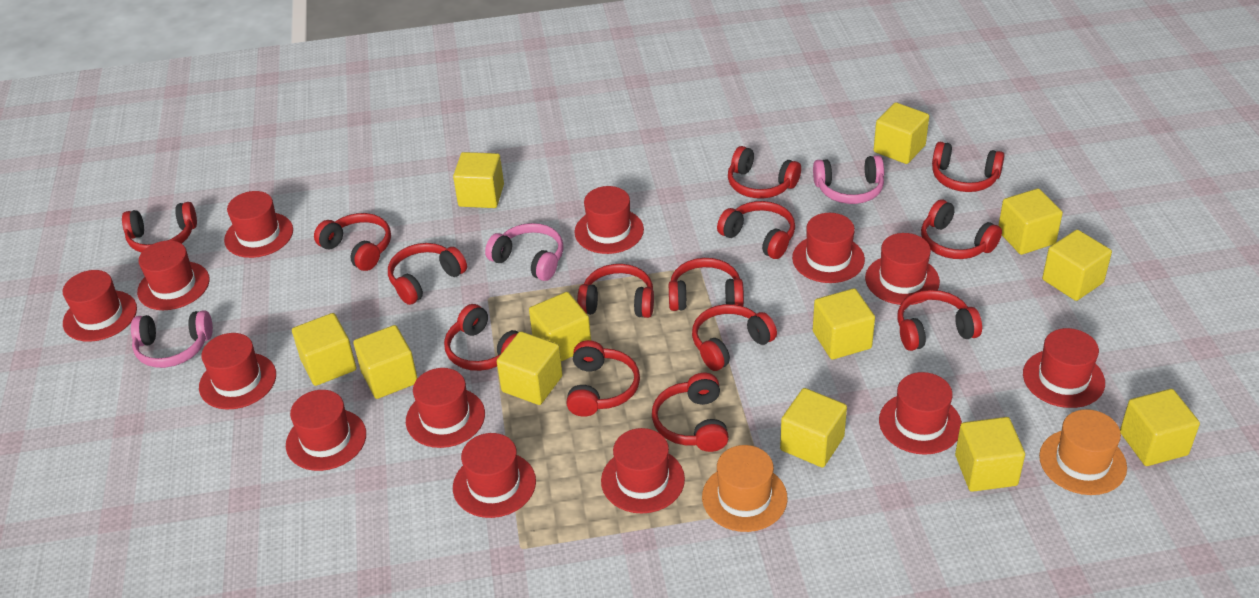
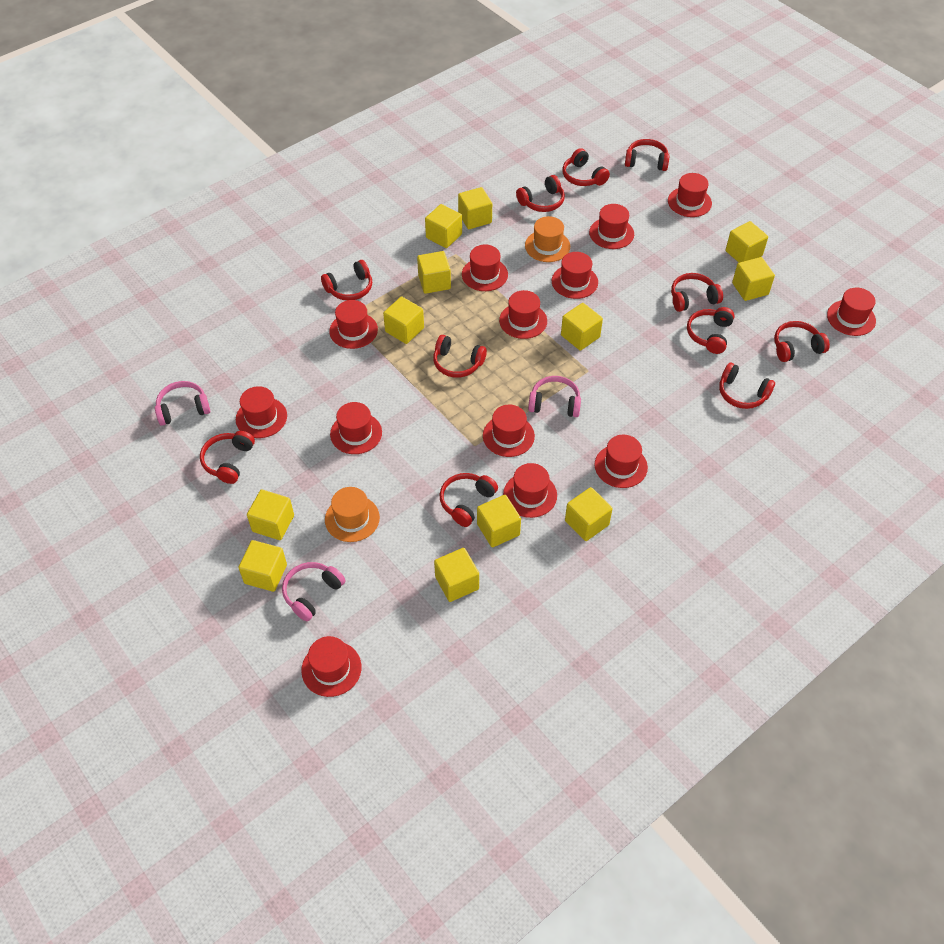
red headphones: 14 -> 11

